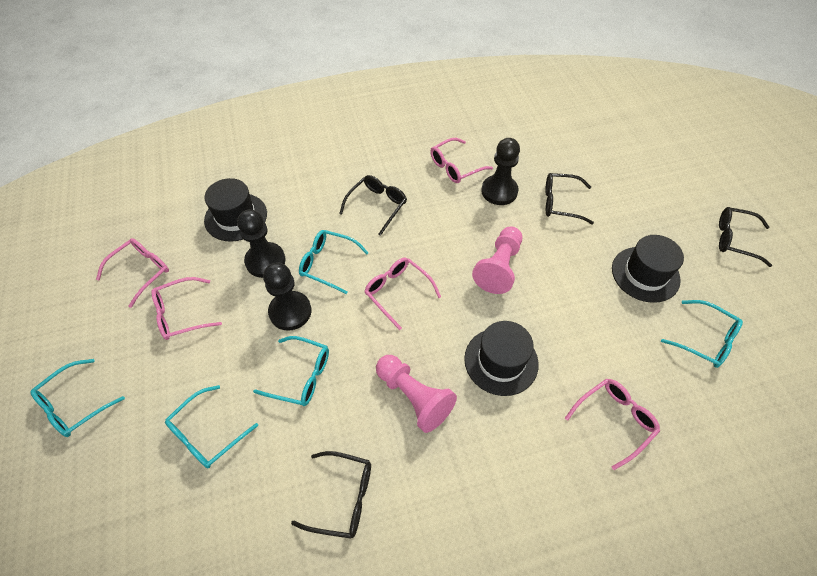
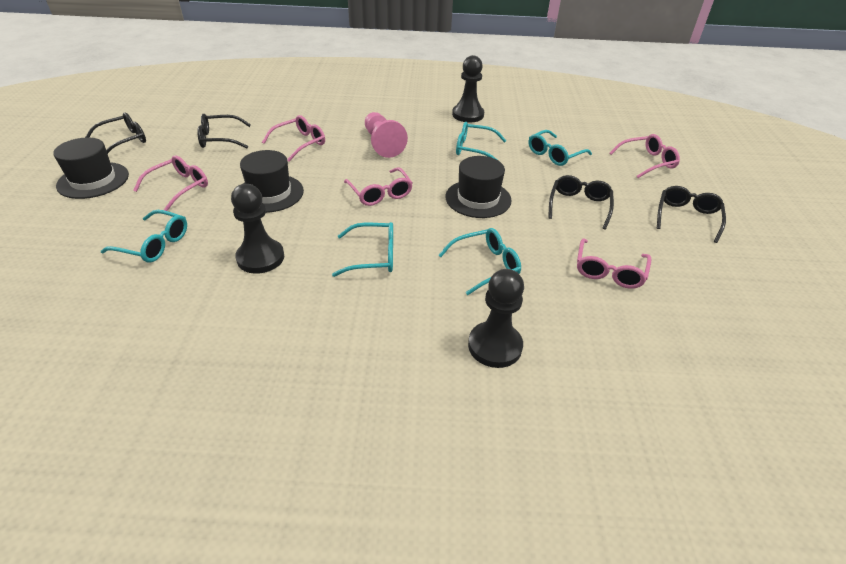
pink pawn: 2 -> 1

